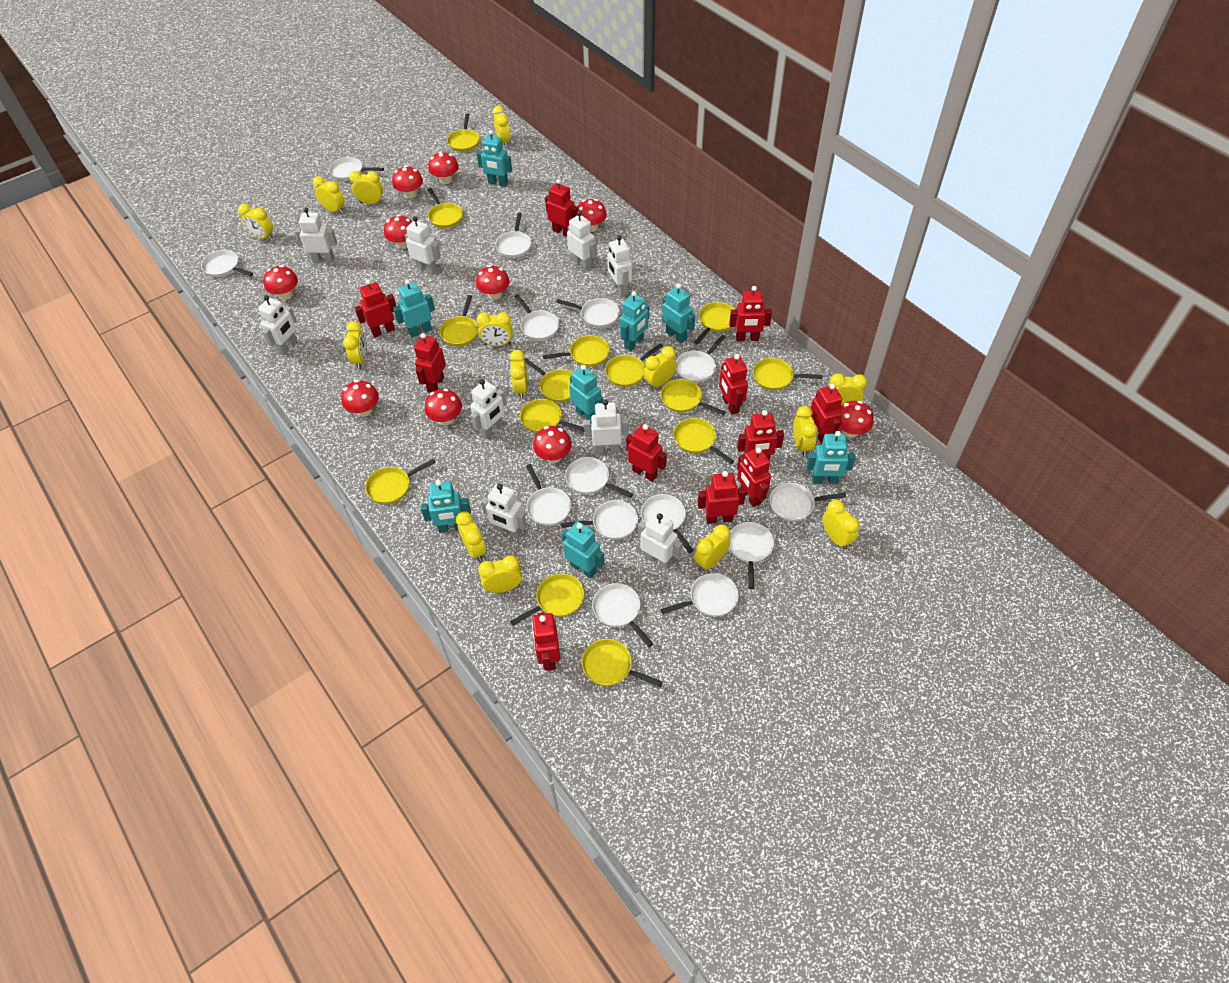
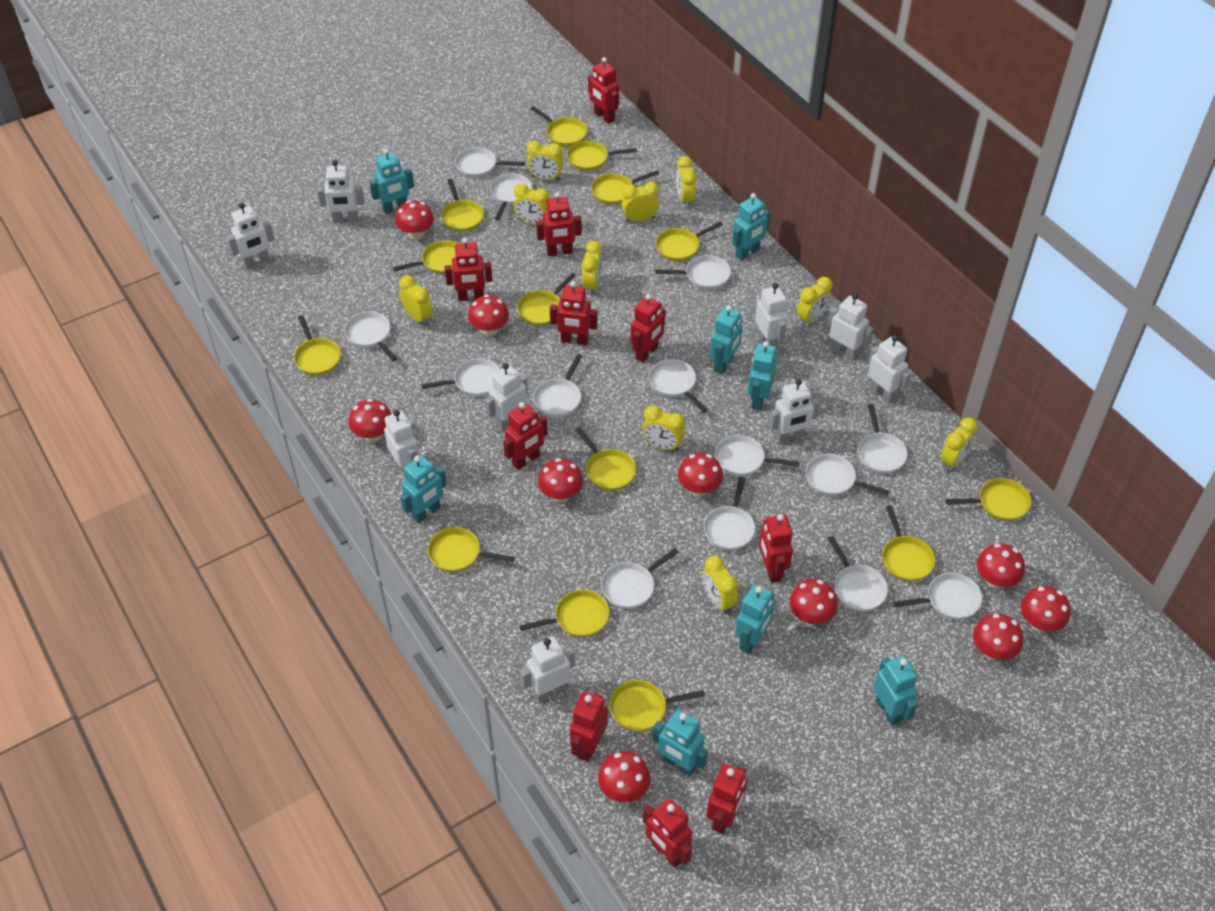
red robot: 11 -> 10
yellow clock: 14 -> 10

